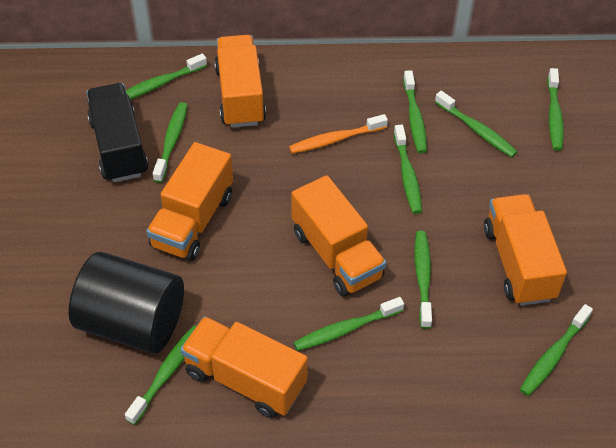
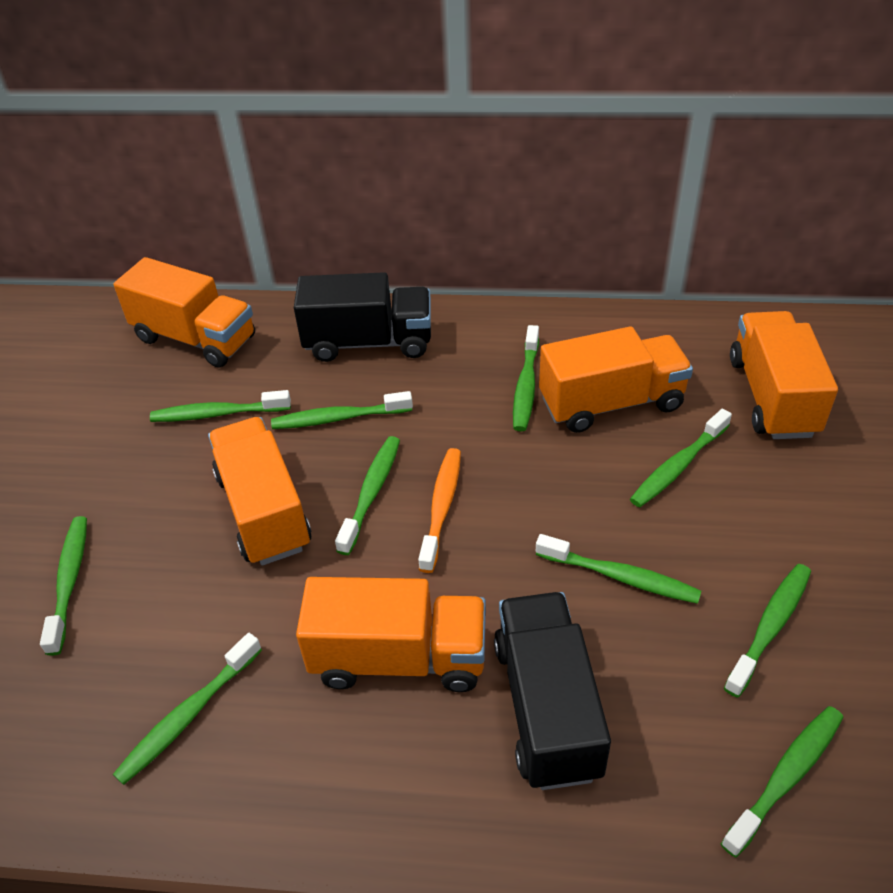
black cylinder: 1 -> 0
black truck: 1 -> 2

